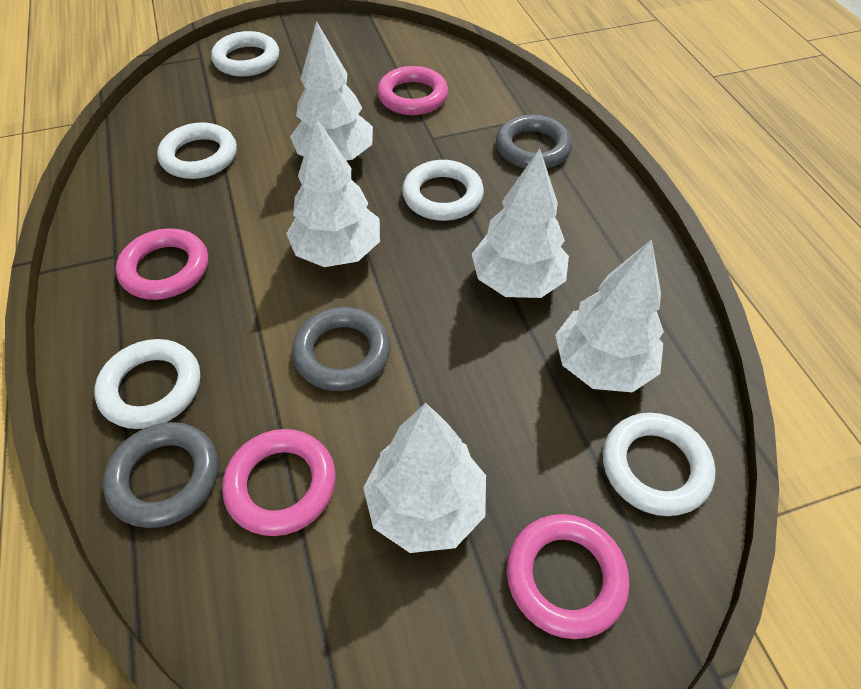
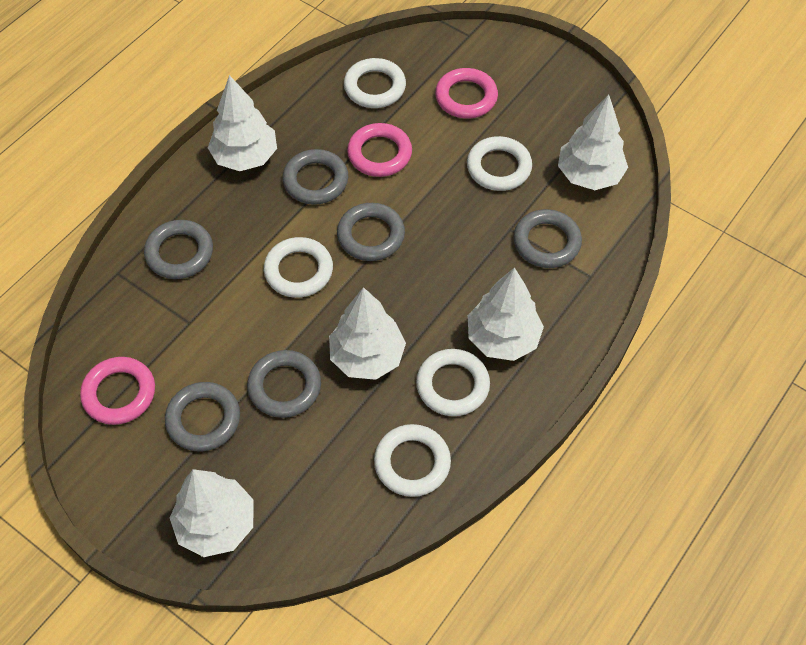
grey ring: 3 -> 6
pink ring: 4 -> 3

